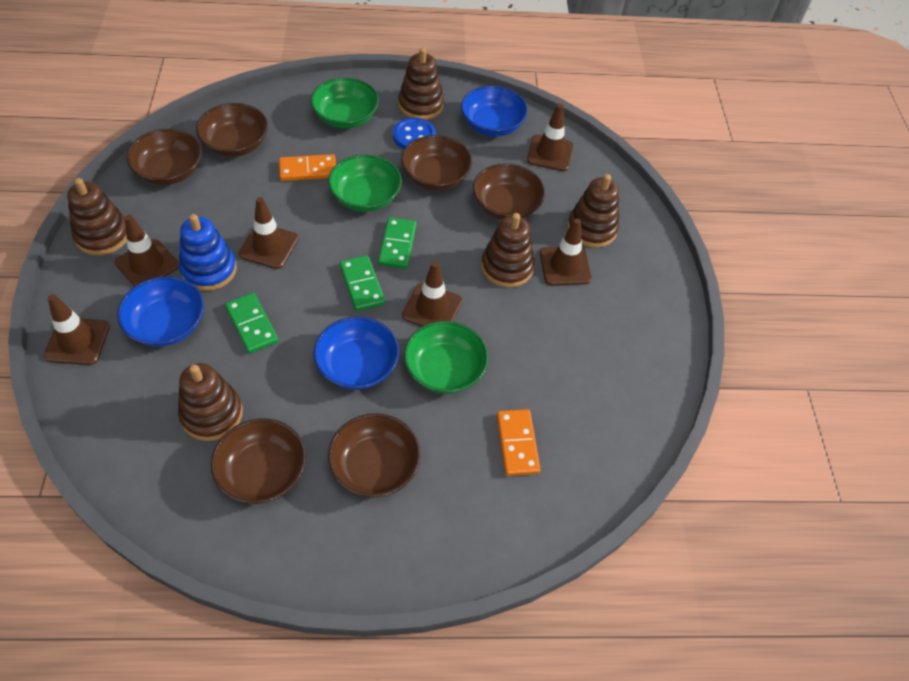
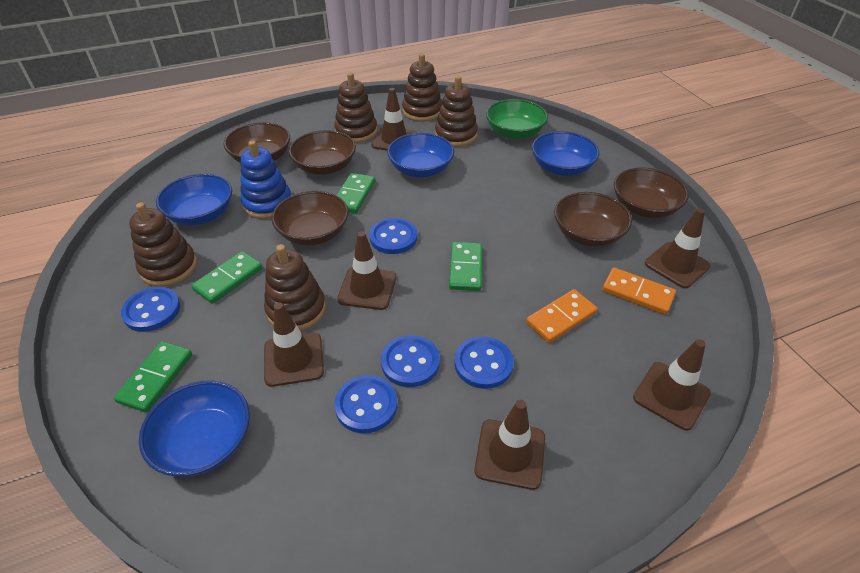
blue bowl: 3 -> 4
blue button: 1 -> 5
brown bowl: 6 -> 5
green bowl: 3 -> 1
green domino: 3 -> 4

